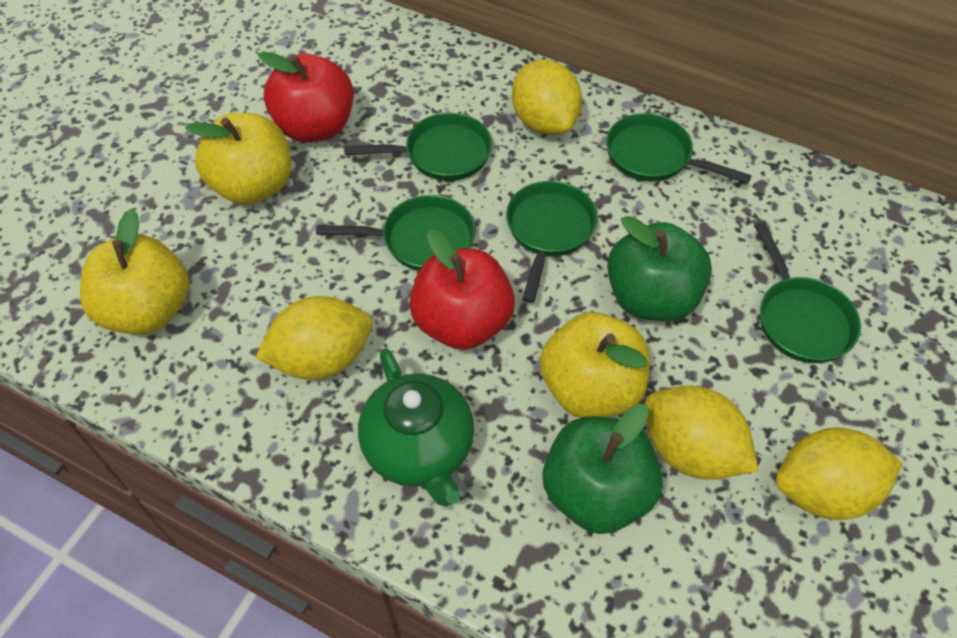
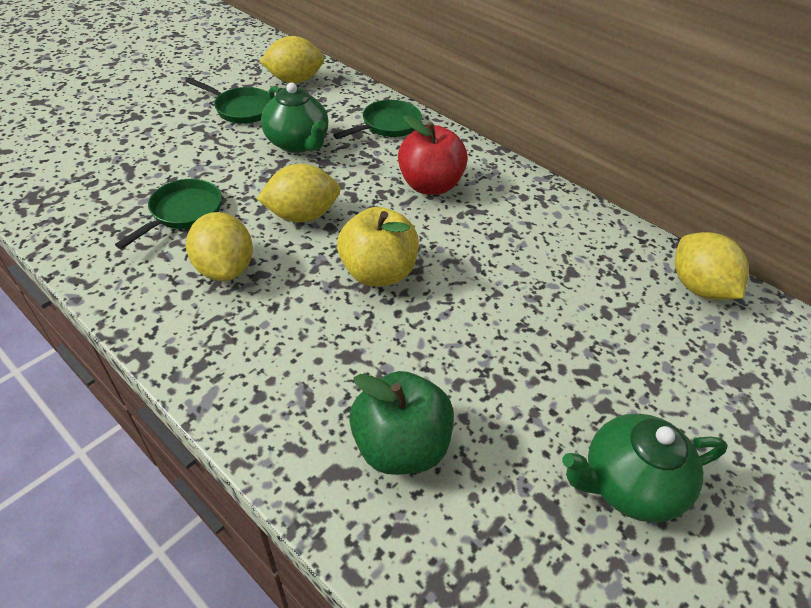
green apple: 2 -> 1
green pan: 5 -> 3
green teapot: 1 -> 2
red apple: 2 -> 1
yellow apple: 3 -> 1

